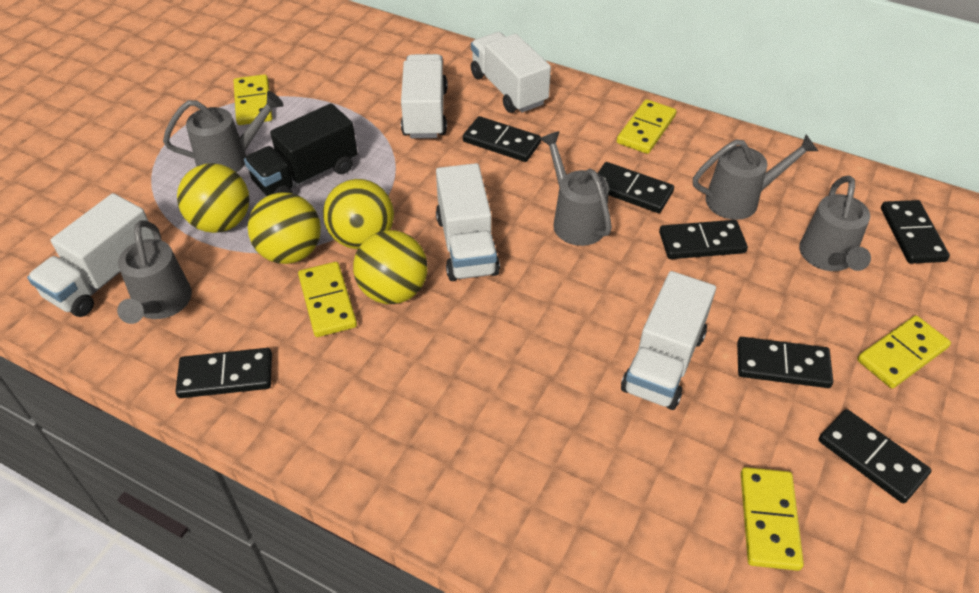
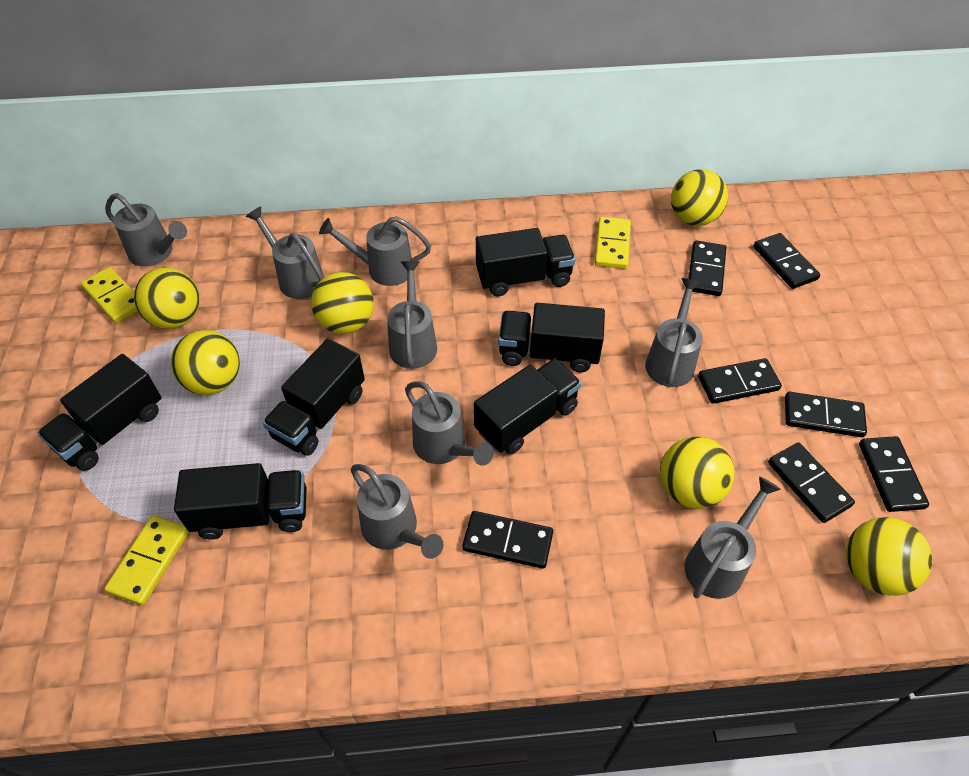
black truck: 1 -> 6
grey watering can: 5 -> 8
white truck: 5 -> 0
yellow ball: 4 -> 6
yellow domino: 5 -> 3

